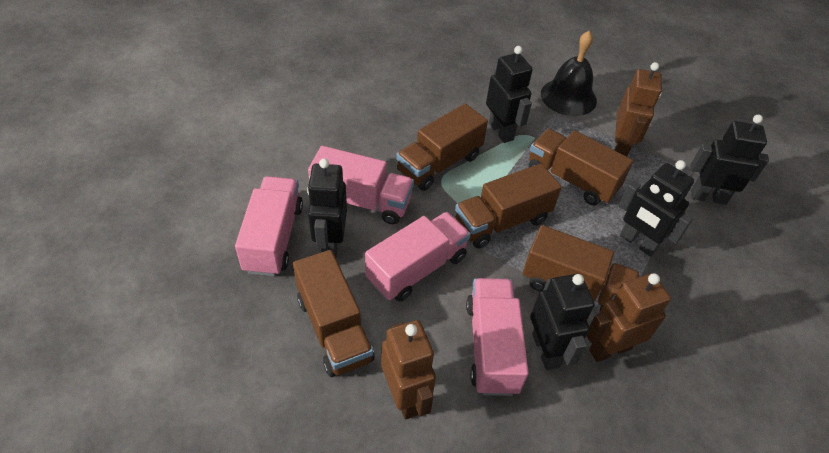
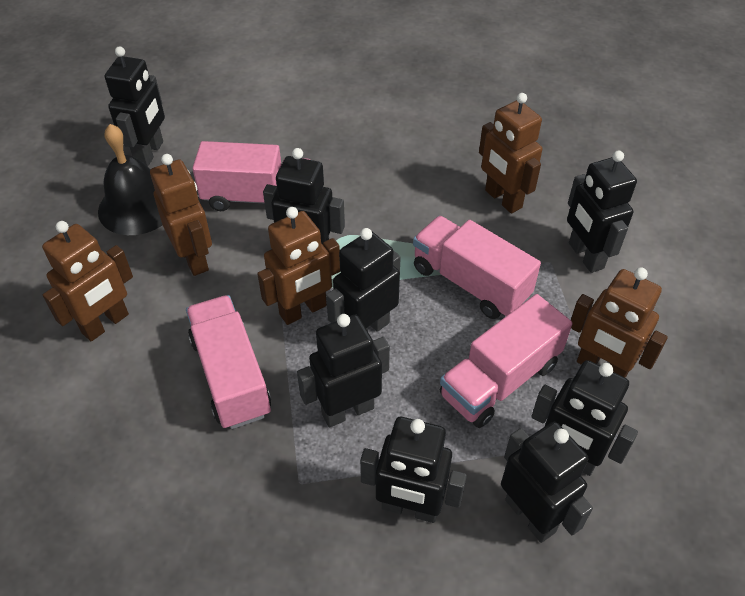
black robot: 5 -> 8
brown robot: 3 -> 5
brown truck: 5 -> 0

